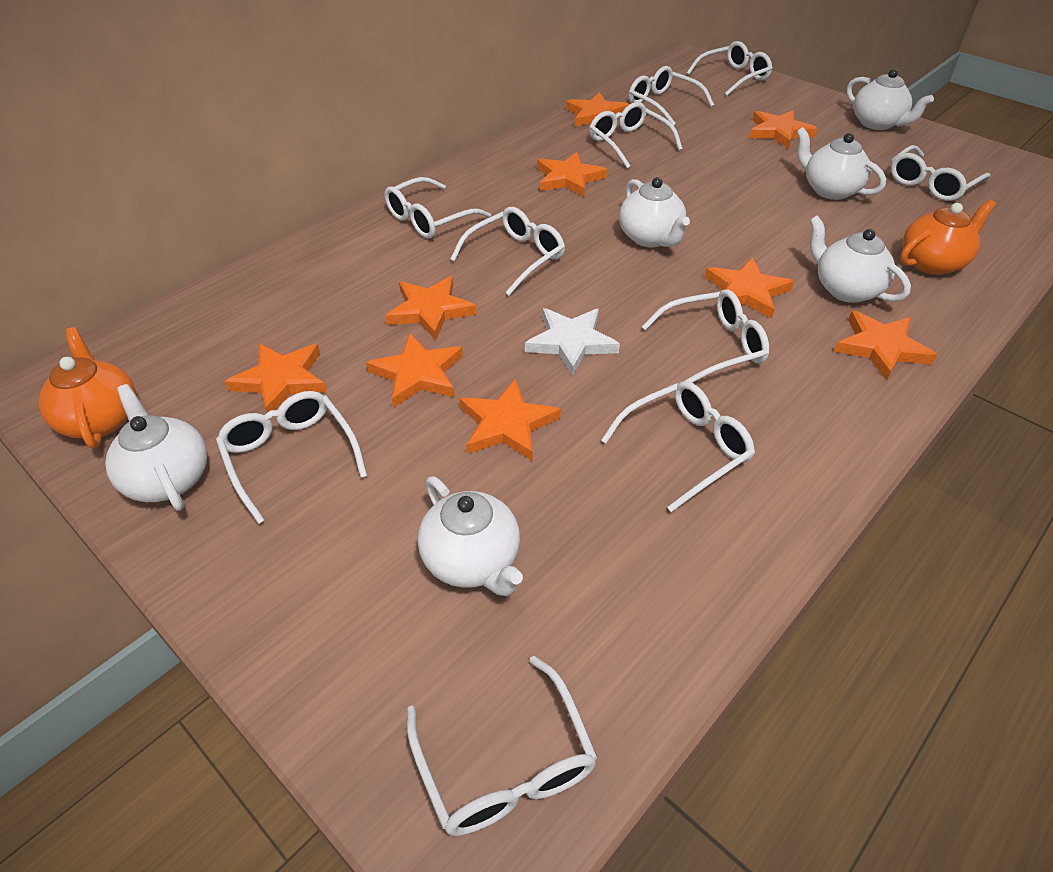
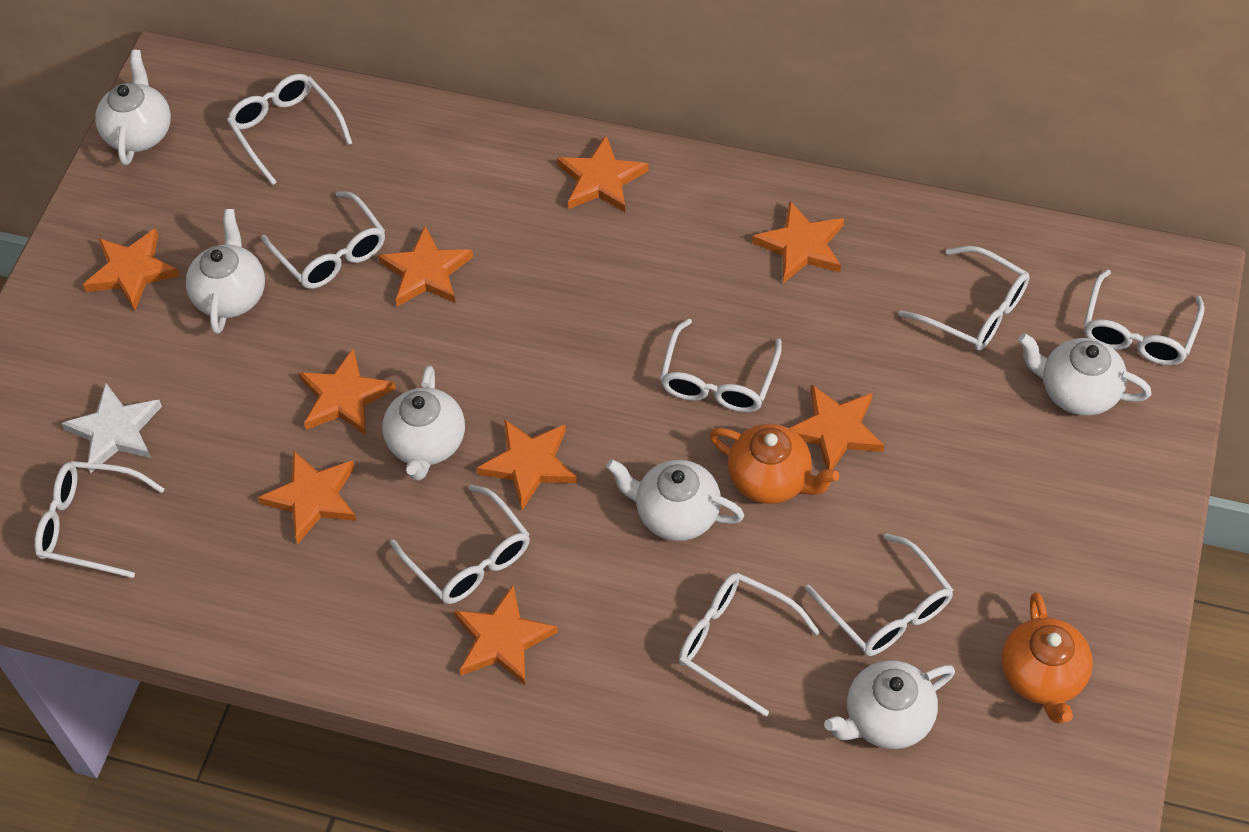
white glasses: 10 -> 9

